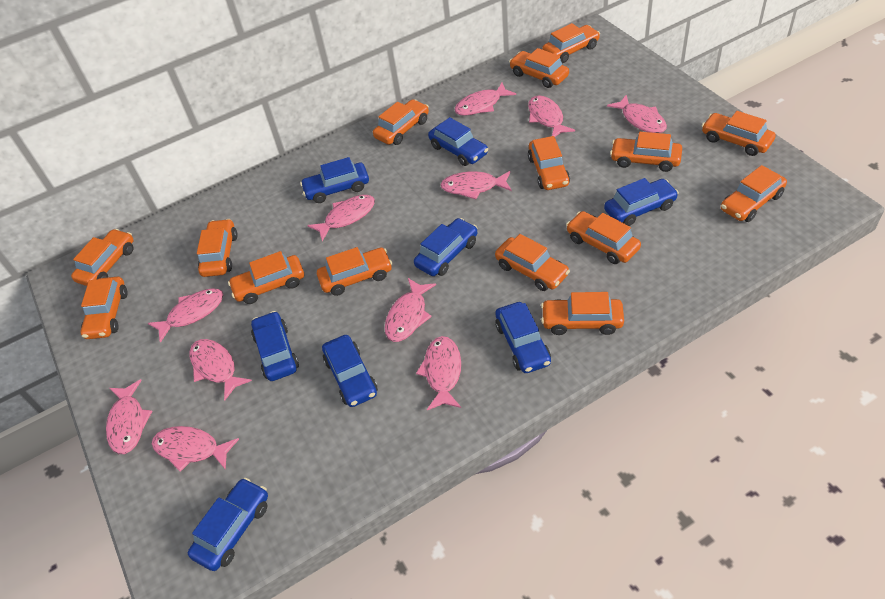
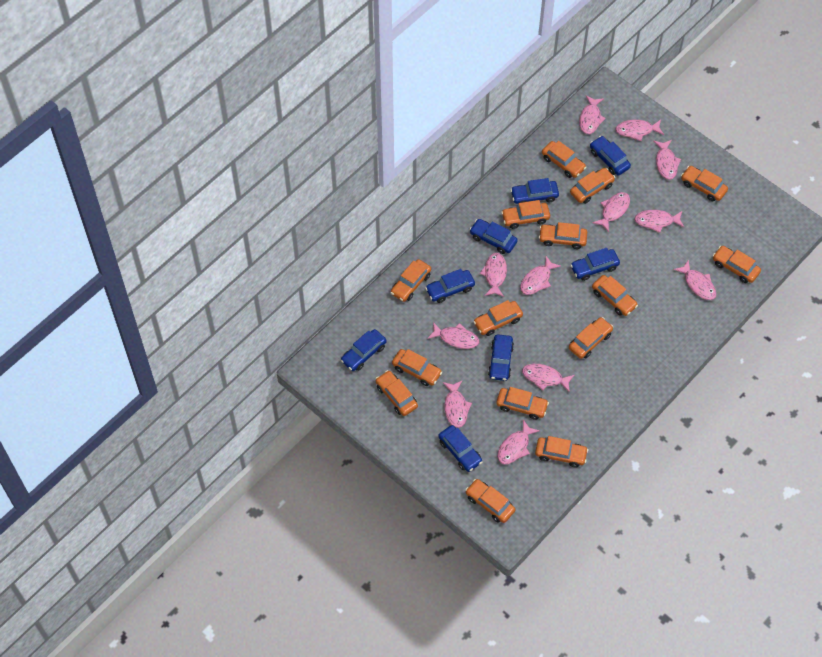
pink fish: 11 -> 12

